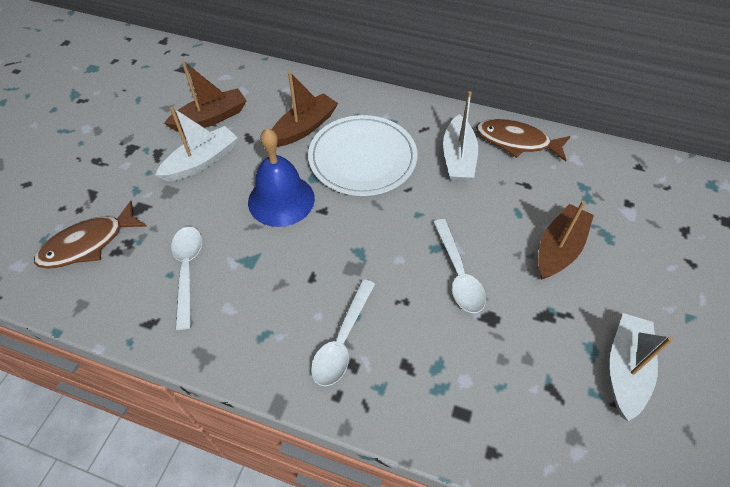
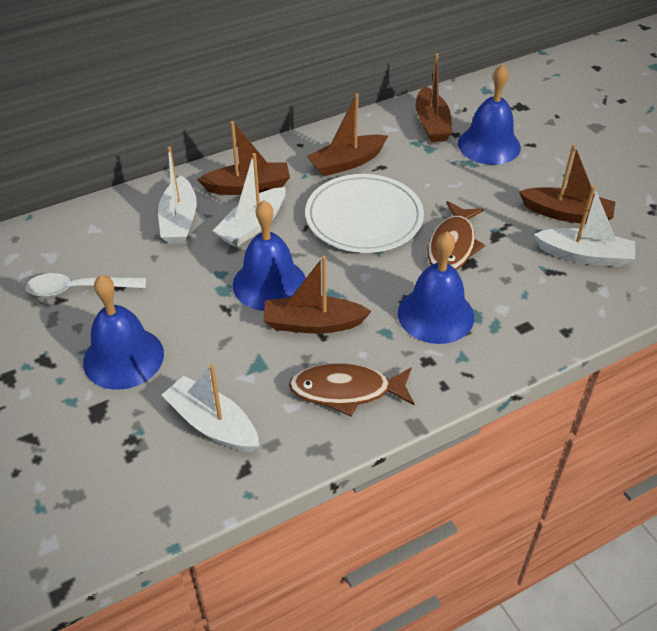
blue bell: 1 -> 4
brown boat: 3 -> 5
white boat: 3 -> 4
white spoon: 3 -> 1

